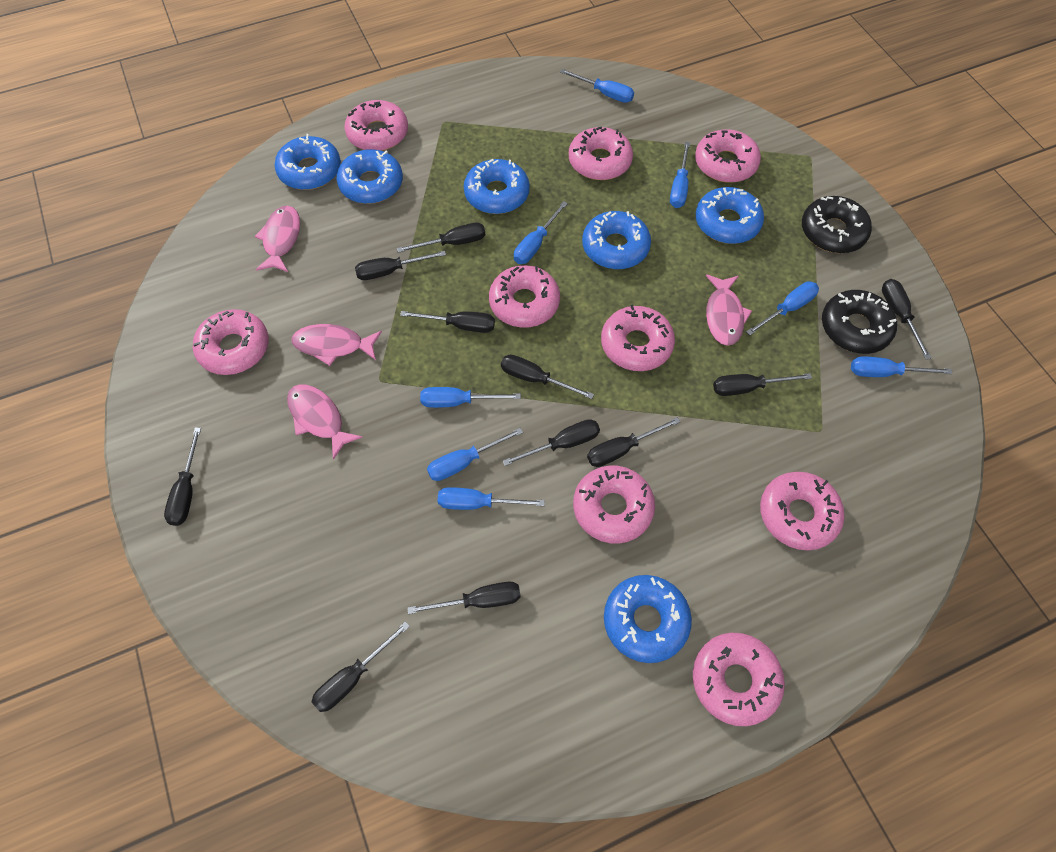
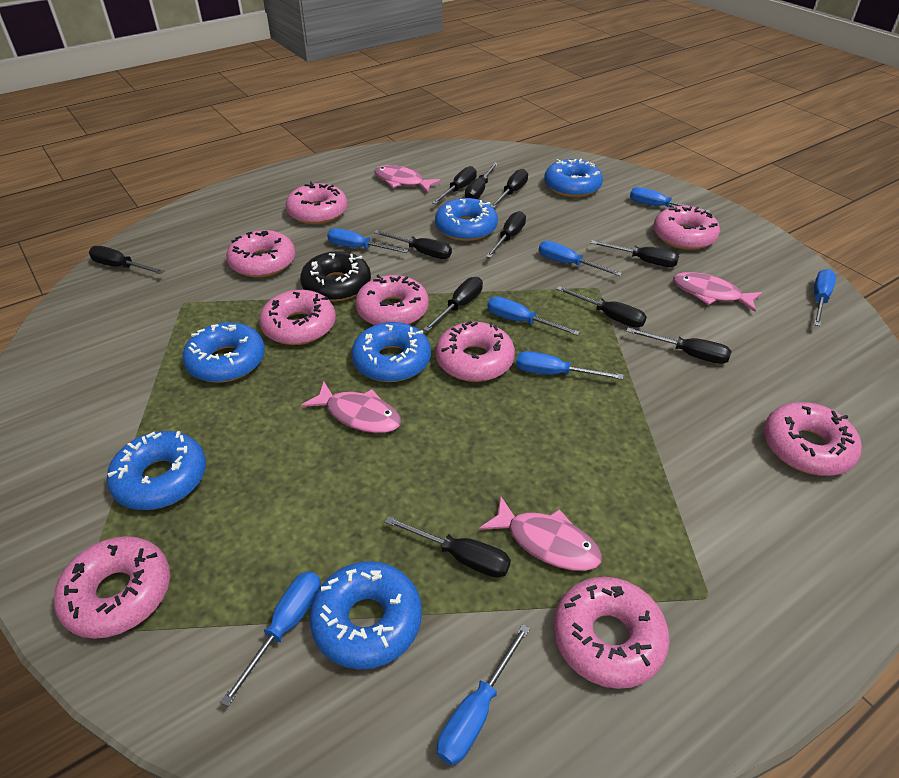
black donut: 2 -> 1

